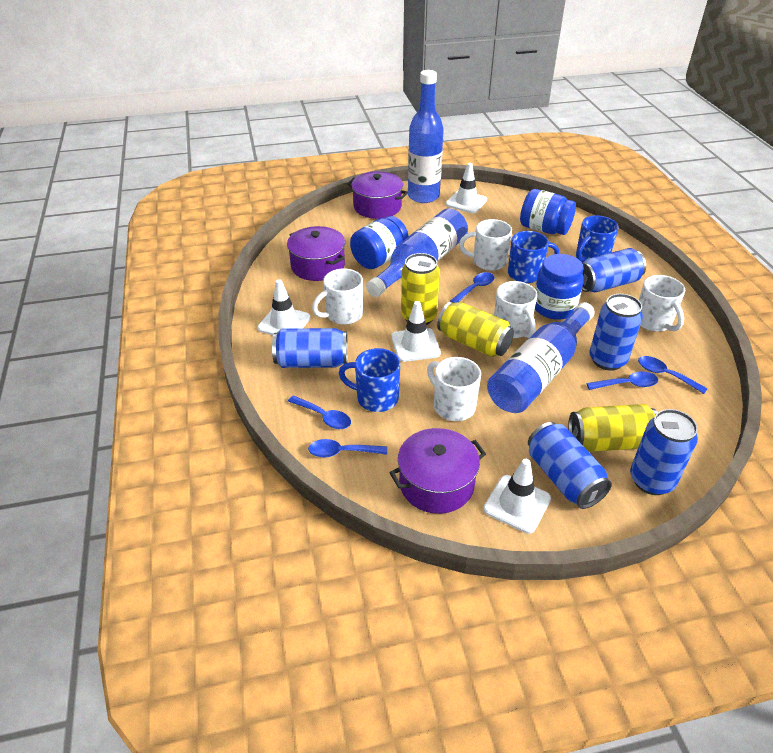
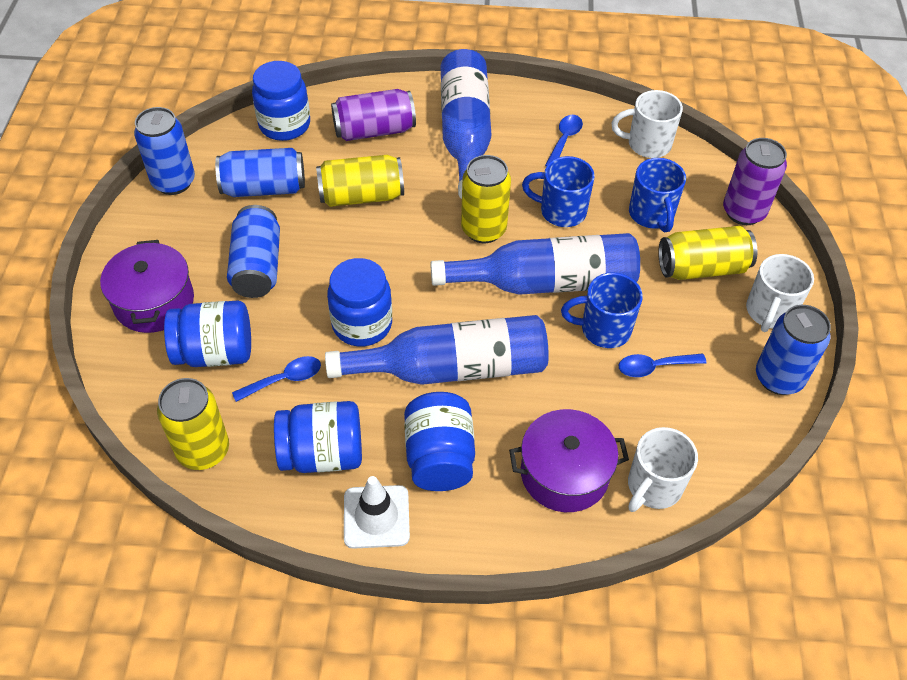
blue can: 5 -> 4
blue jar: 3 -> 5
blue spoon: 5 -> 3
purple can: 0 -> 2
purple pot: 3 -> 2
white mug: 5 -> 3
white traffic cone: 4 -> 1
yellow can: 3 -> 4

